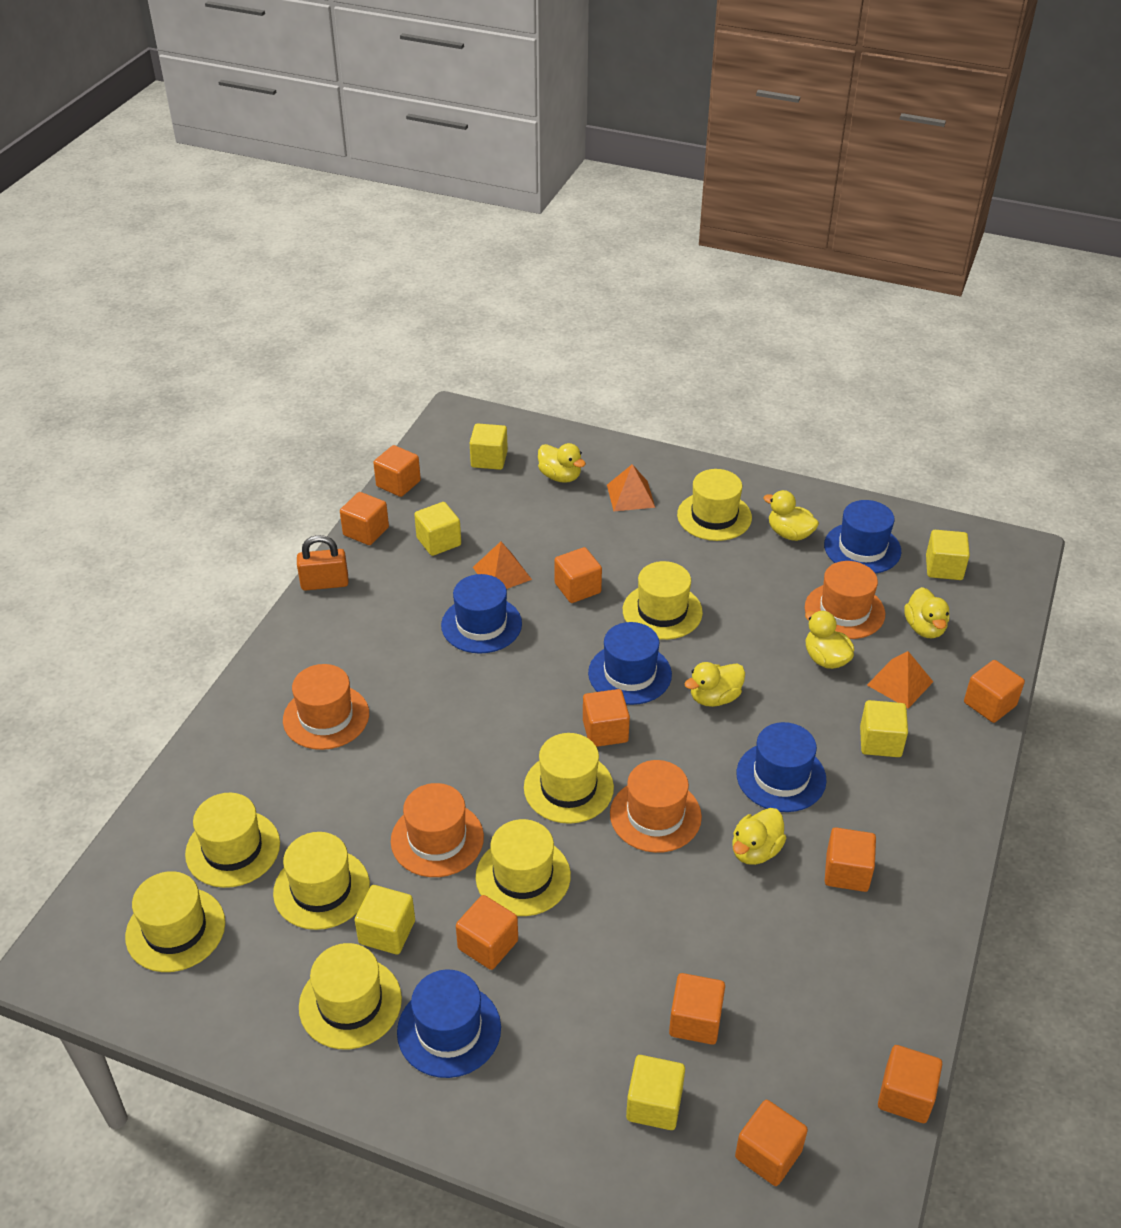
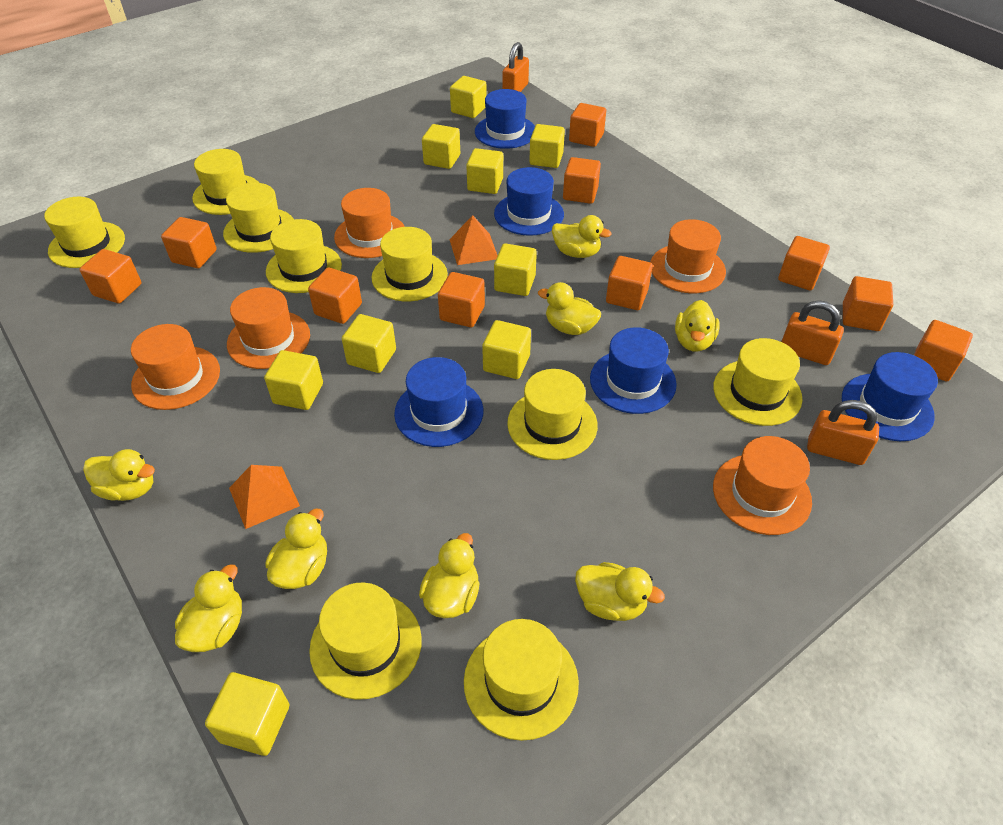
orange hat: 4 -> 5
orange padlock: 1 -> 3
orange pyramid: 3 -> 2
yellow cube: 6 -> 9
yellow duck: 6 -> 8
yellow hat: 8 -> 9

